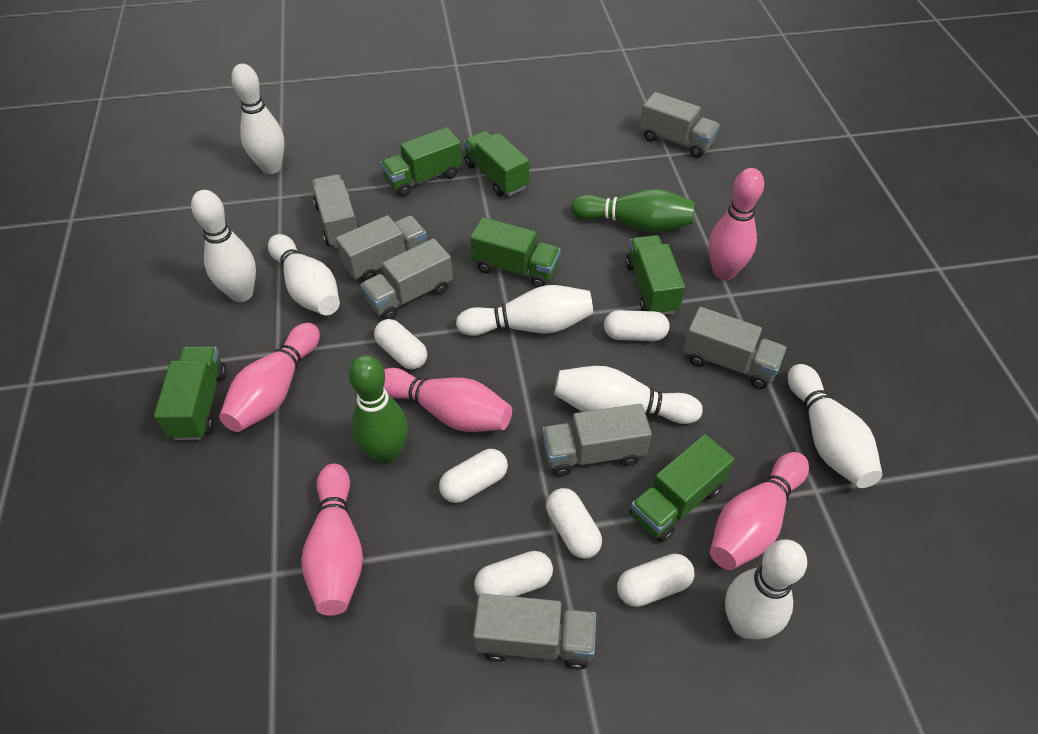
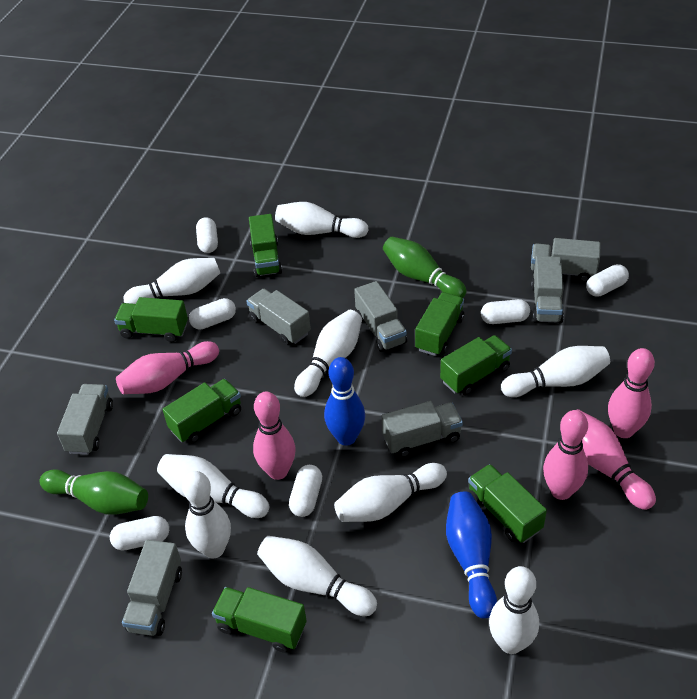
blue bowling pin: 0 -> 2
green truck: 6 -> 7
white bowling pin: 7 -> 9

